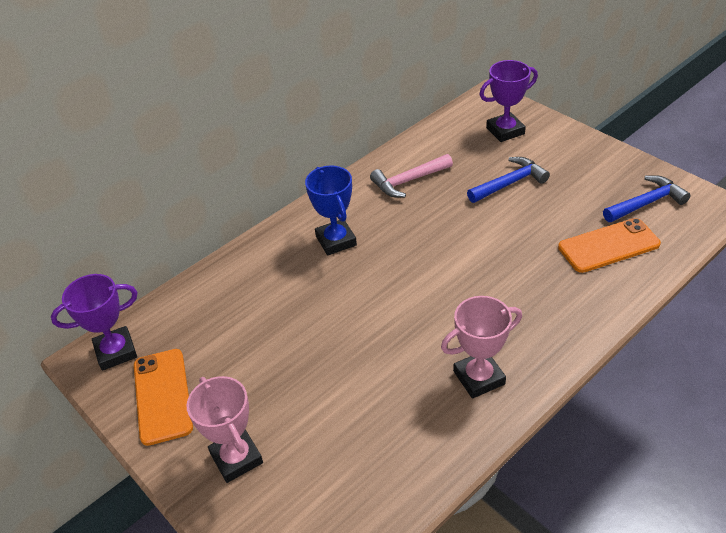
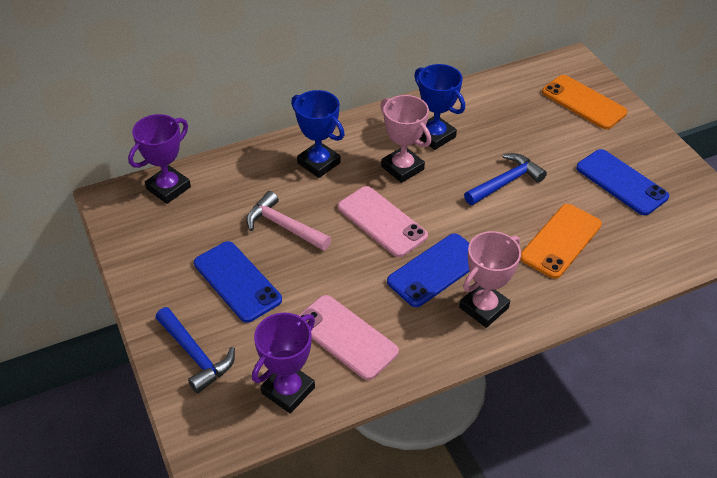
blue phone: 0 -> 3
blue trophy: 1 -> 2
pink phone: 0 -> 2

